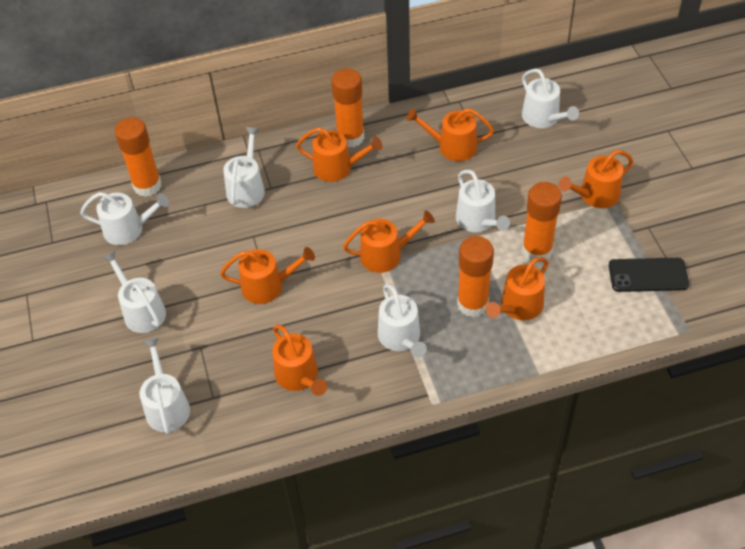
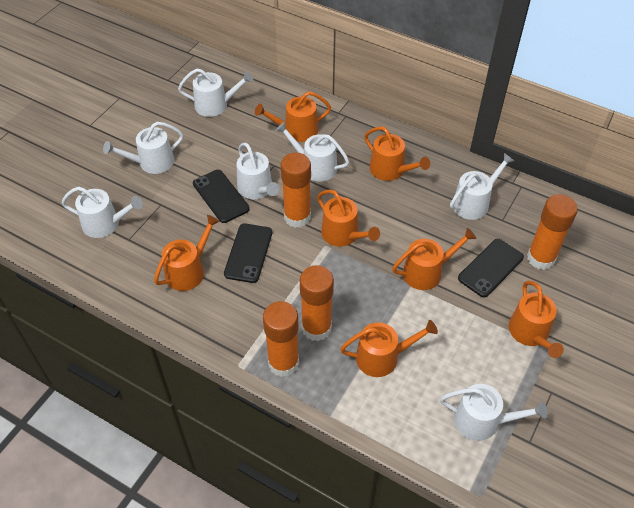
black phone: 1 -> 3

